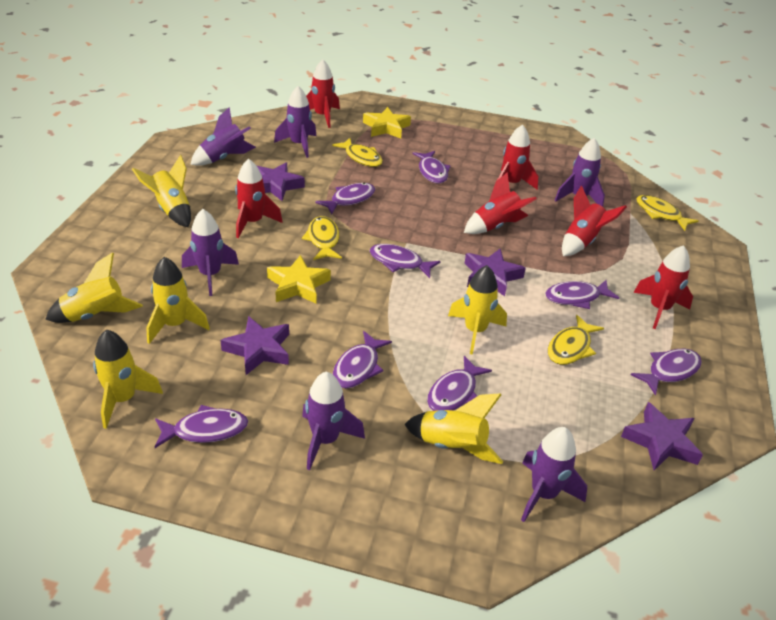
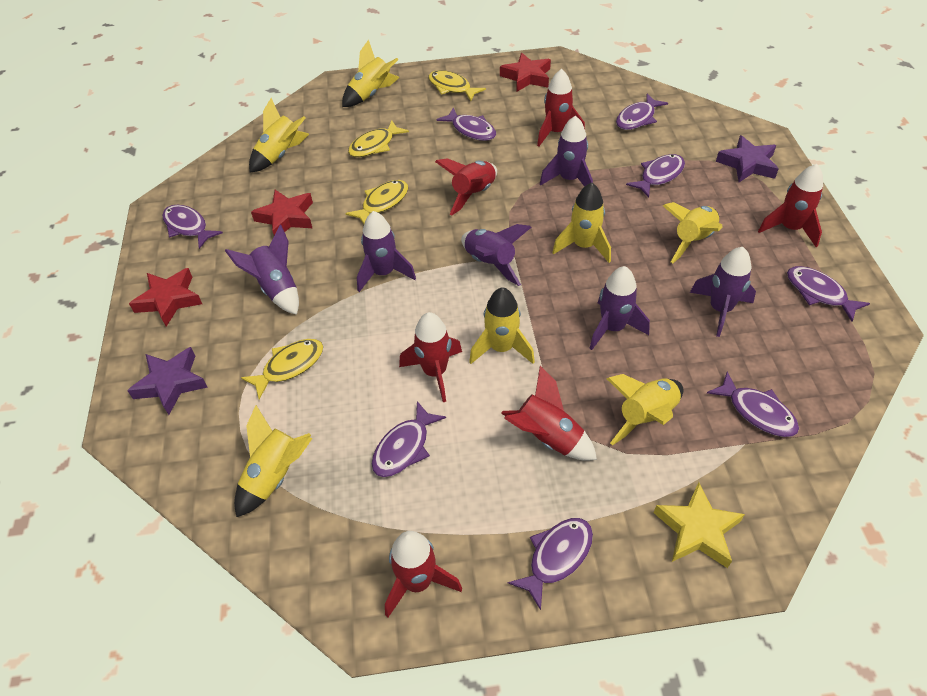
purple star: 4 -> 2
red star: 0 -> 3
yellow rocket: 6 -> 7
yellow star: 2 -> 1

